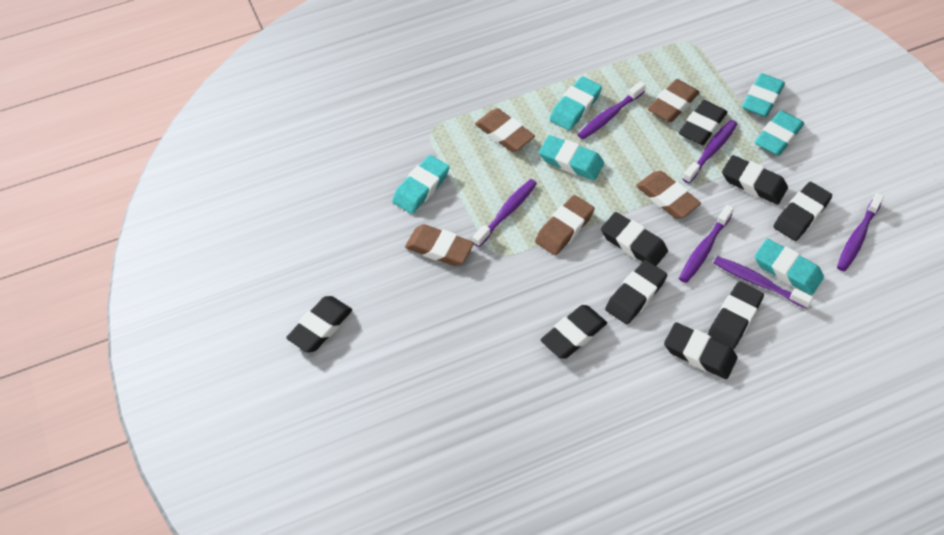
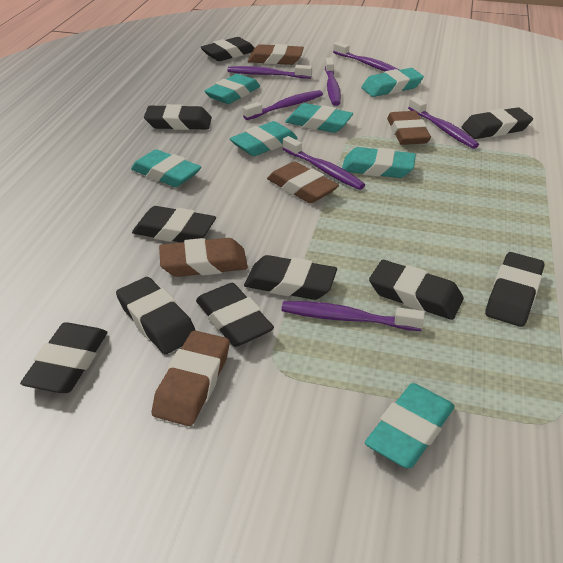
black eraser: 9 -> 10
purple toothbrush: 6 -> 7
turquoise eraser: 6 -> 7

